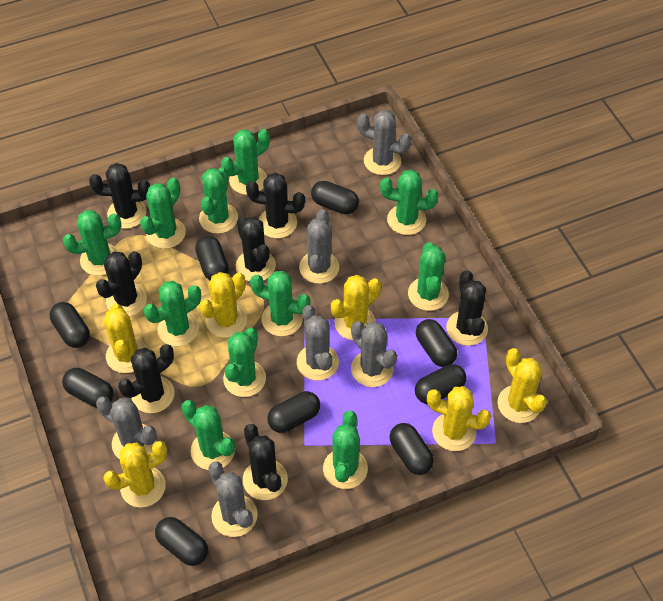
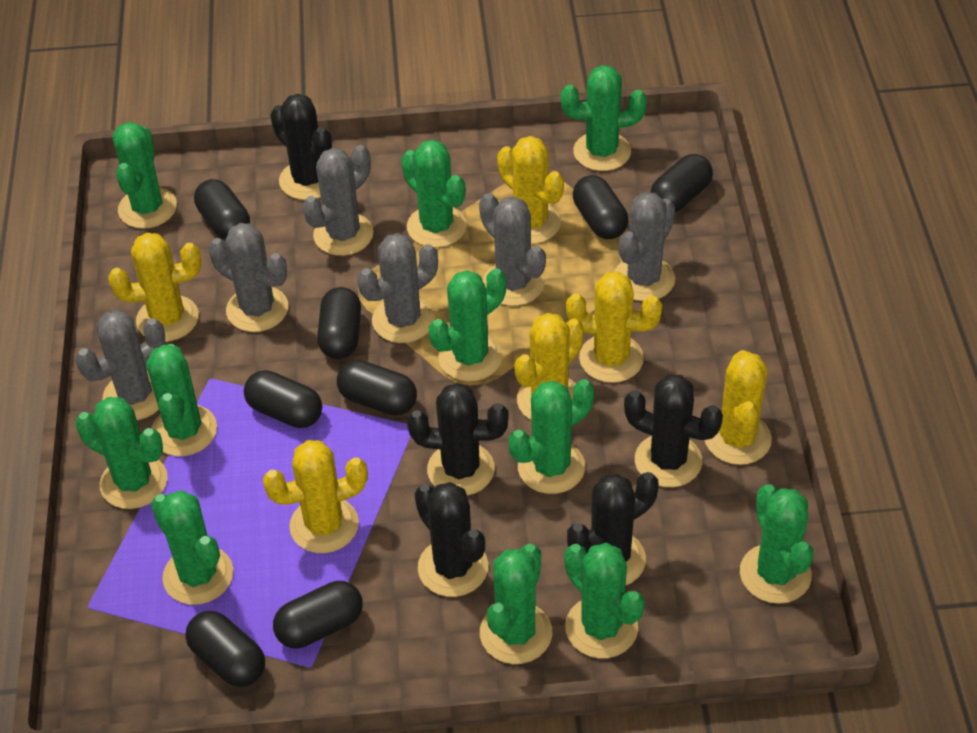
black cactus: 7 -> 5
black capsule: 9 -> 8

